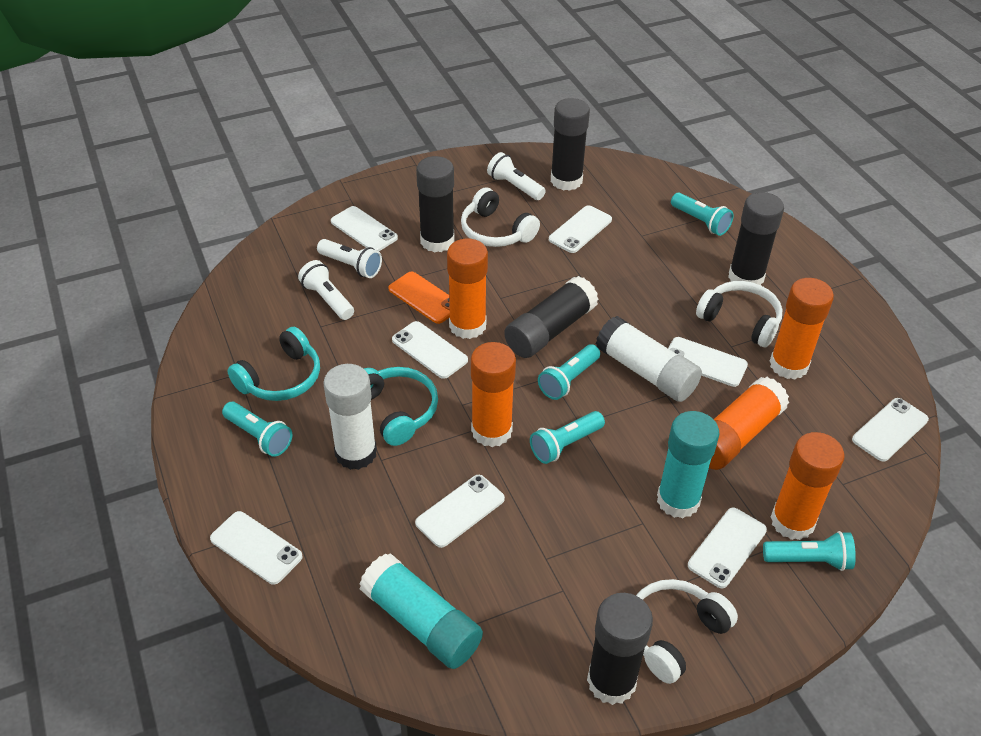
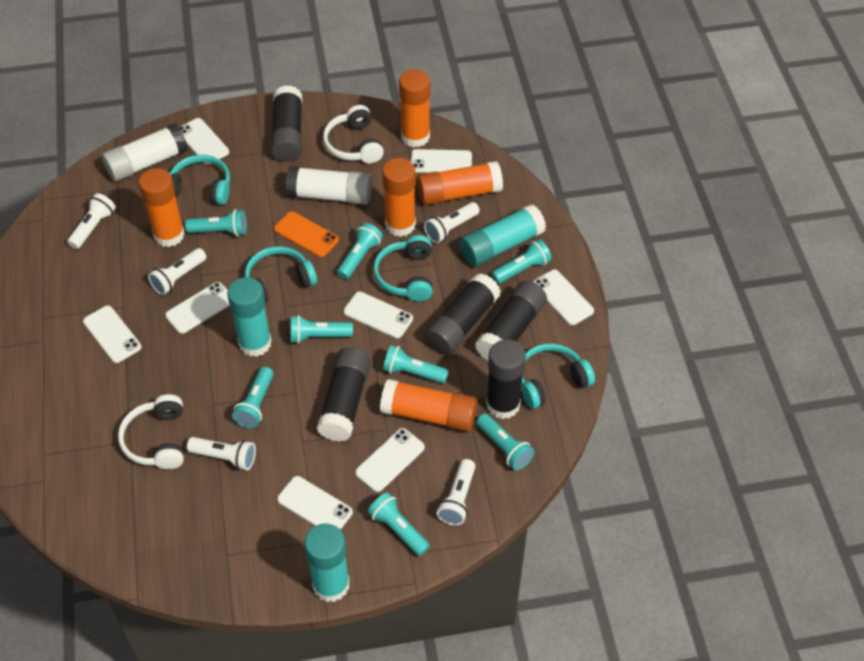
turquoise flashlight: 5 -> 8
turquoise glue stick: 2 -> 3
turquoise headphones: 2 -> 4
white flashlight: 3 -> 5
white headphones: 3 -> 2

